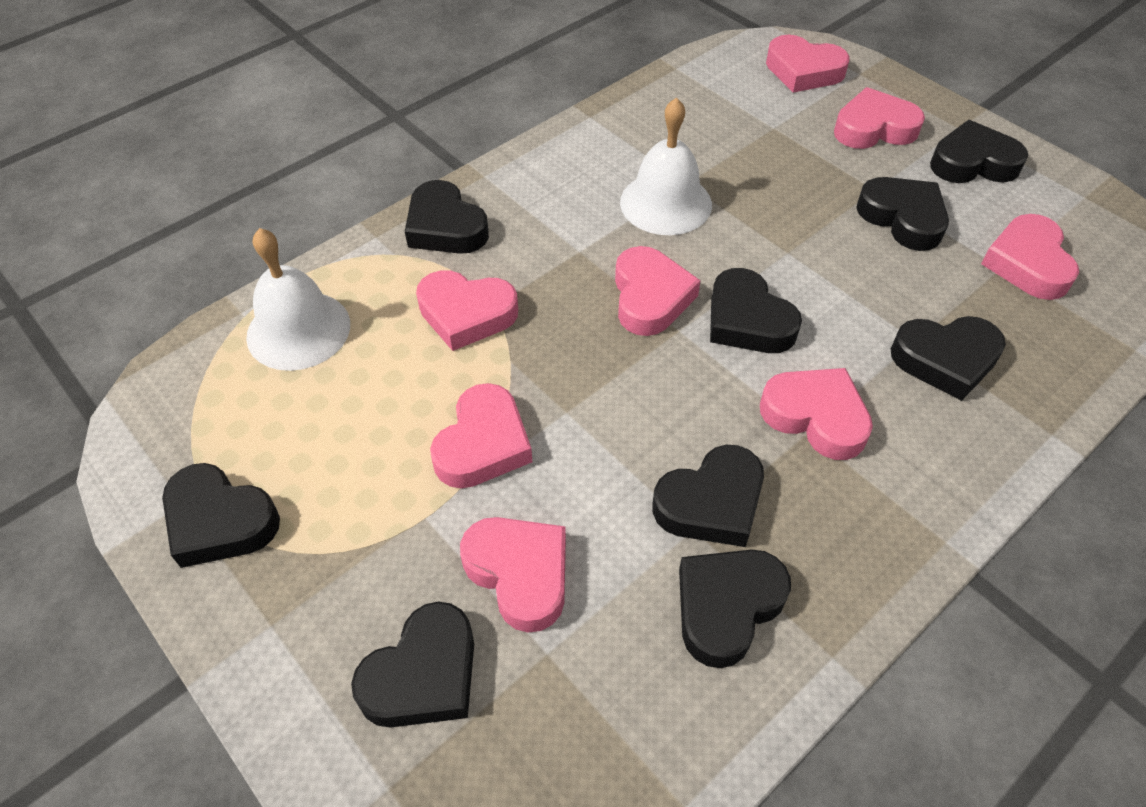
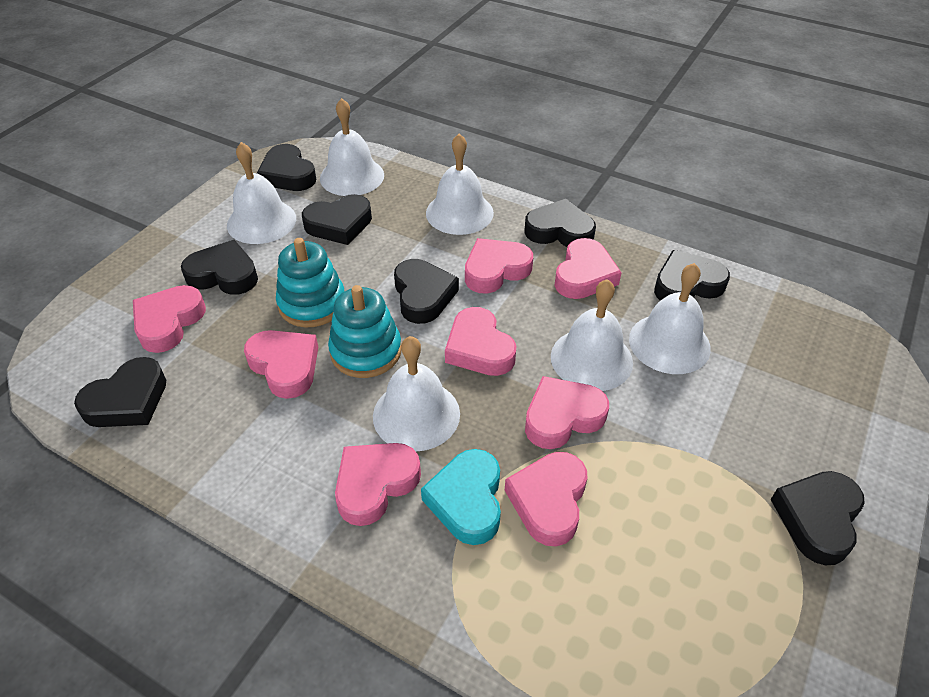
black heart: 9 -> 8
turquoise heart: 0 -> 1
turquoise stacking toy: 0 -> 2
white bell: 2 -> 6

